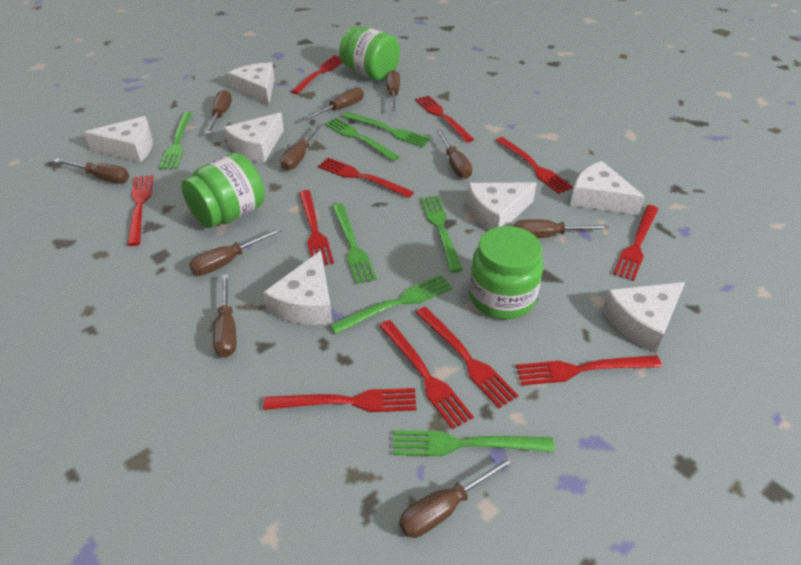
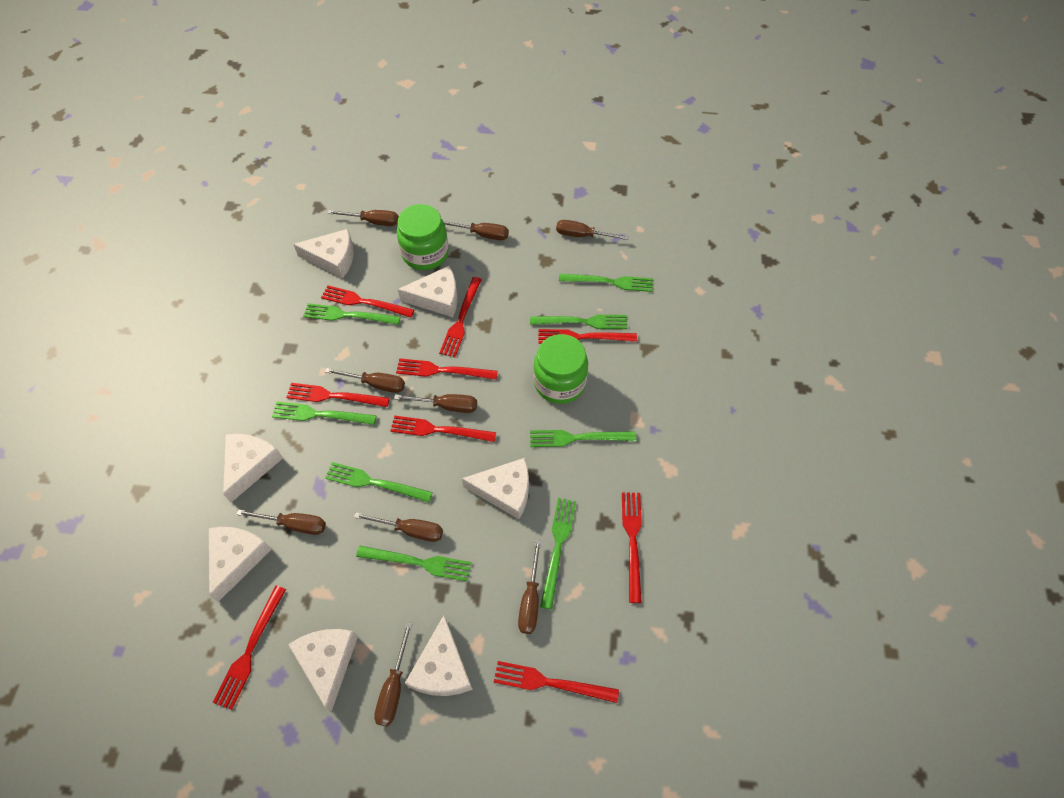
brown screwdriver: 10 -> 9
green fork: 7 -> 8
green jar: 3 -> 2
red fork: 11 -> 9

